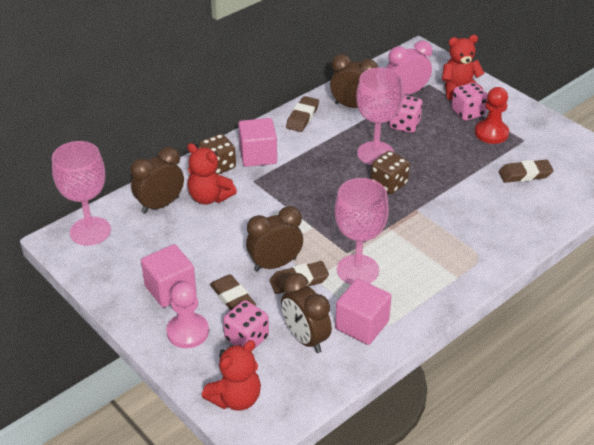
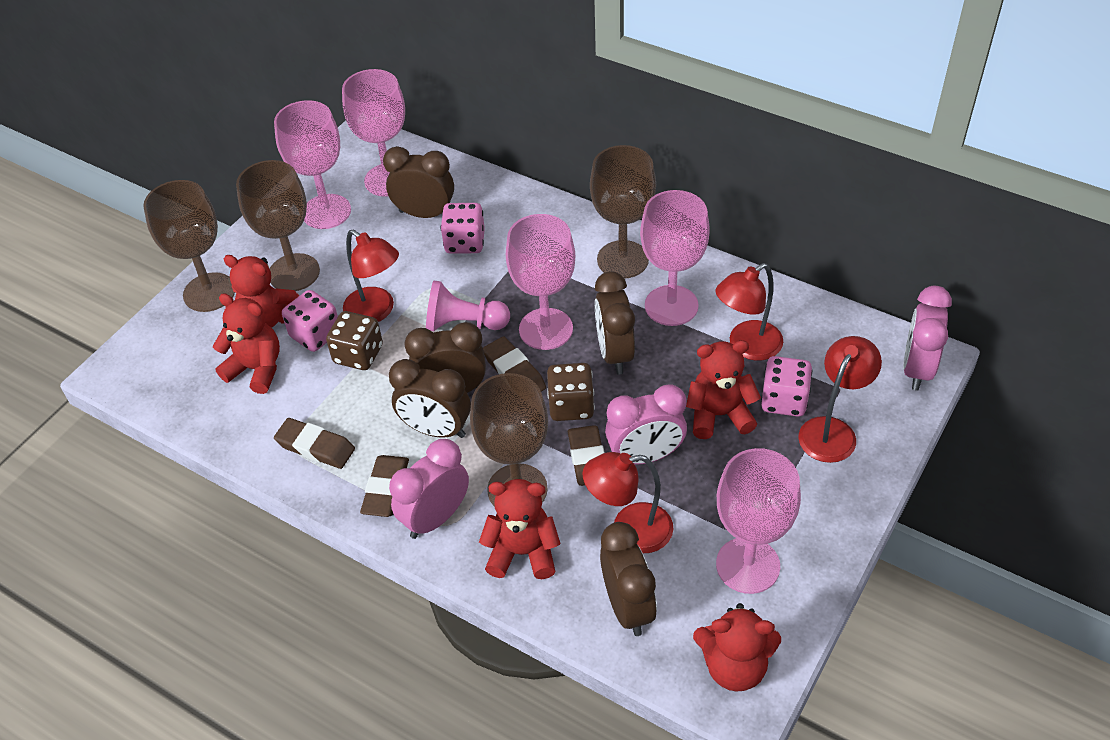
brown clock: 4 -> 5
brown goblet: 0 -> 4
pink clock: 1 -> 3
pink cube: 3 -> 0
pink goblet: 3 -> 5
red lamp: 0 -> 4
red pawn: 1 -> 0
red teddy bear: 3 -> 5

